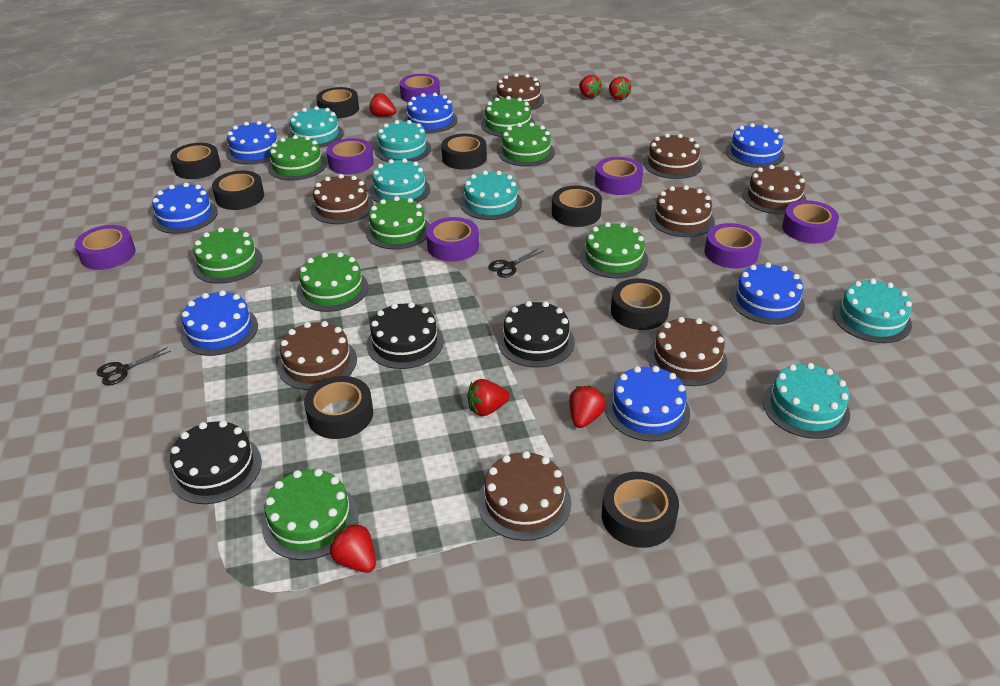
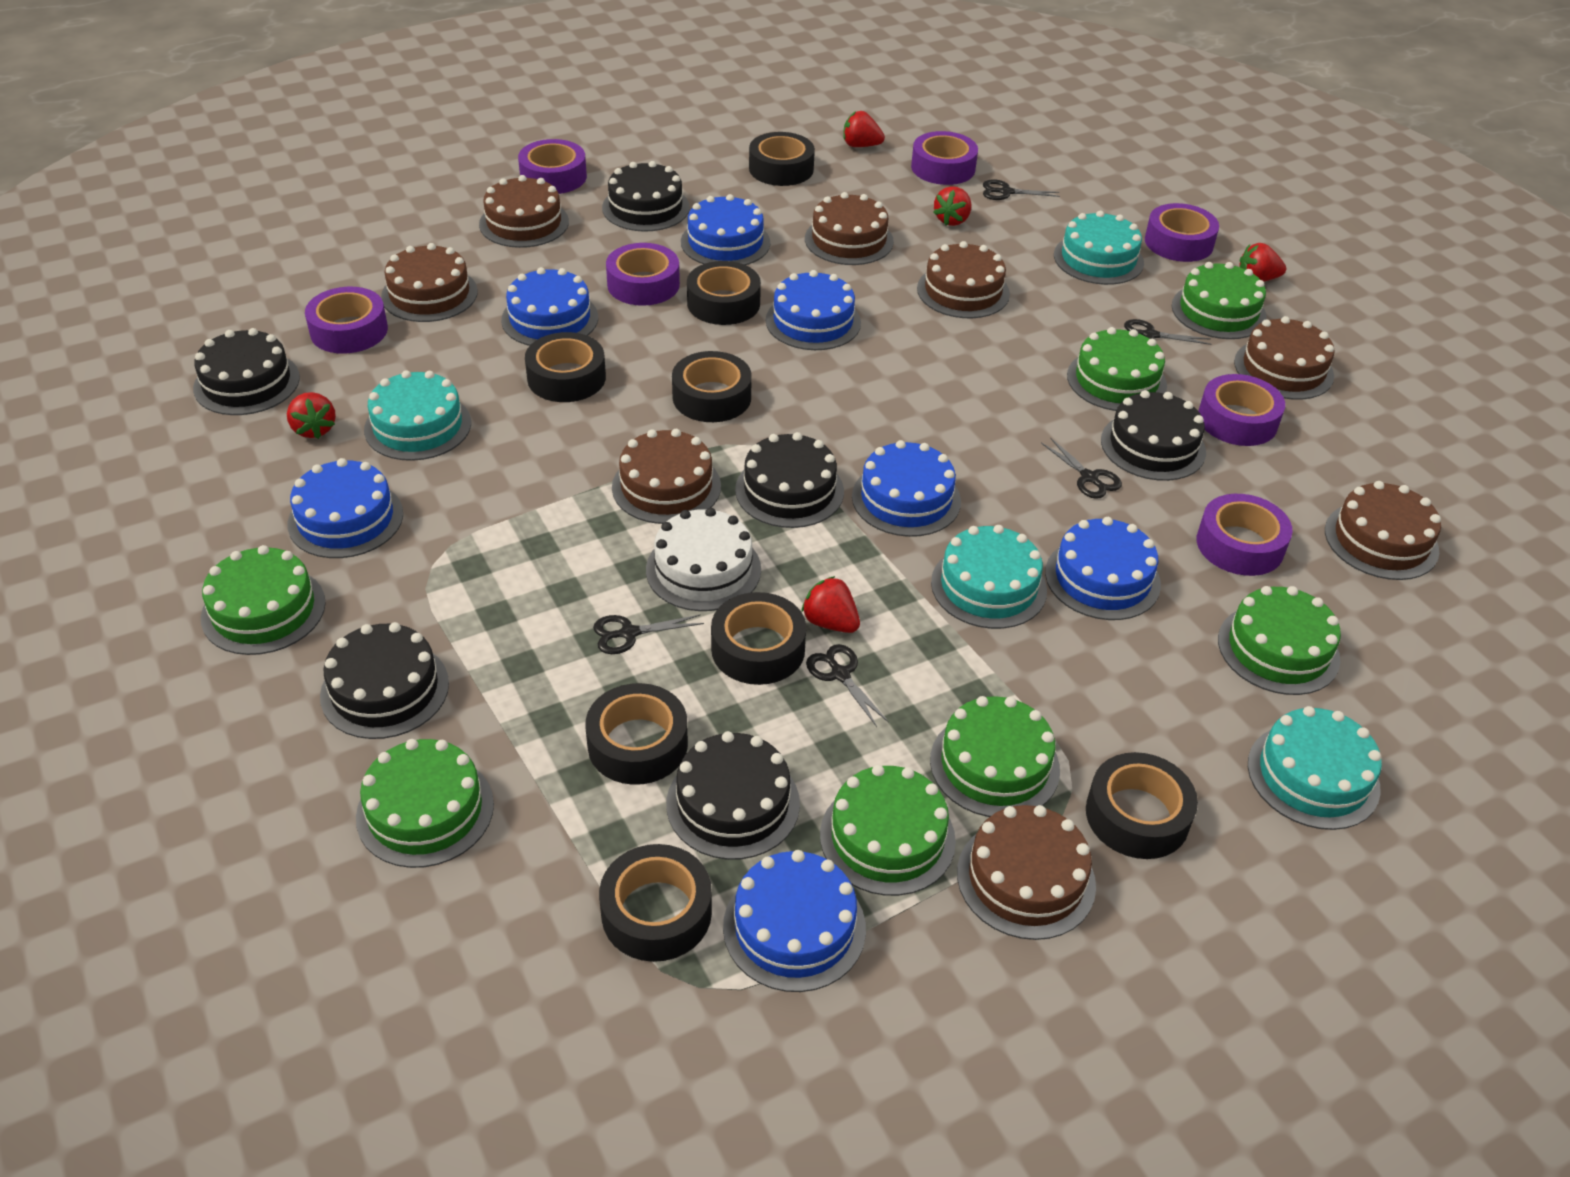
black cake: 3 -> 6
black scissors: 2 -> 5
green cake: 8 -> 7
red strawberry: 6 -> 5
turquoise cake: 6 -> 4
white cake: 0 -> 1

